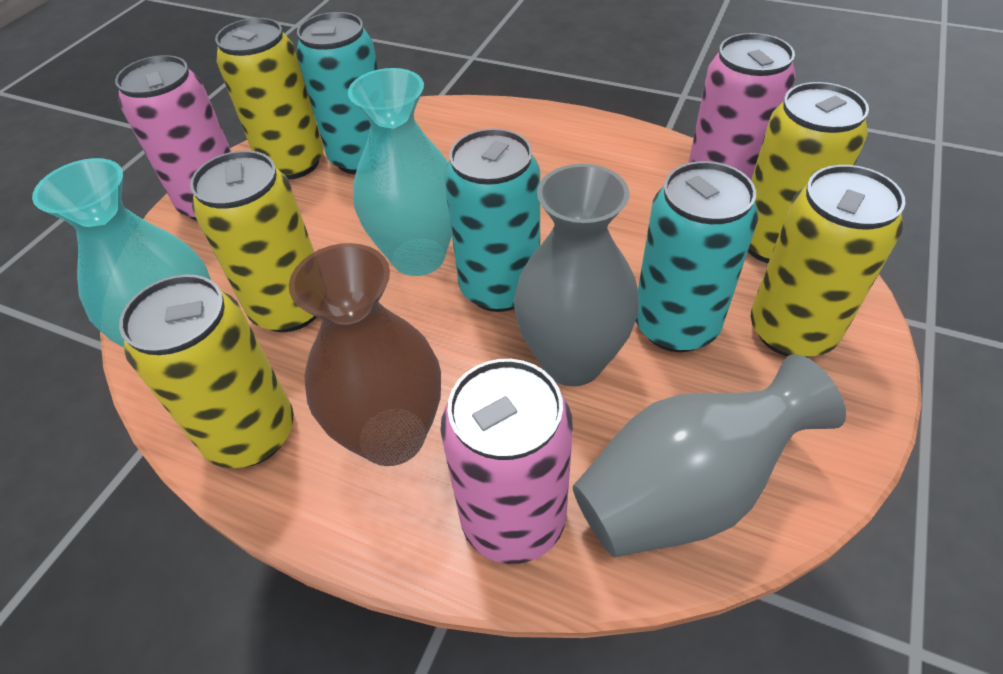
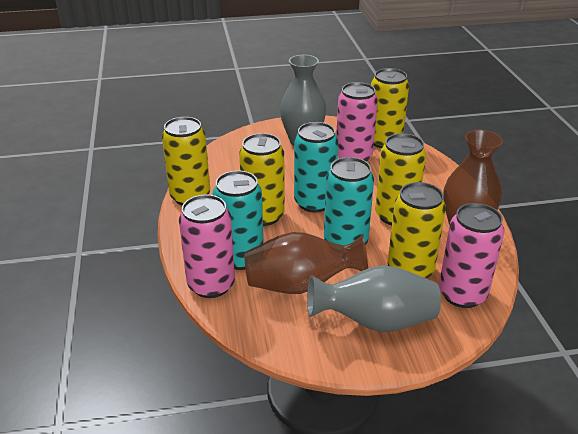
brown vase: 1 -> 2
turquoise vase: 2 -> 0

